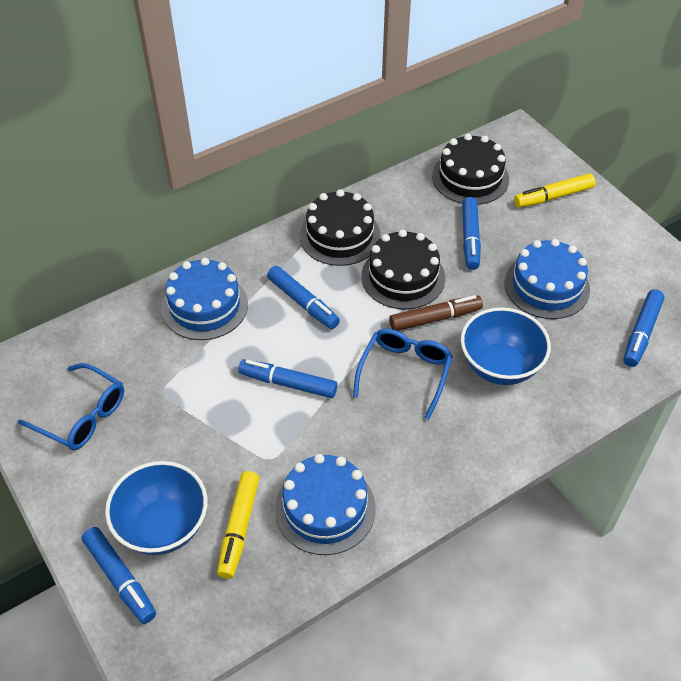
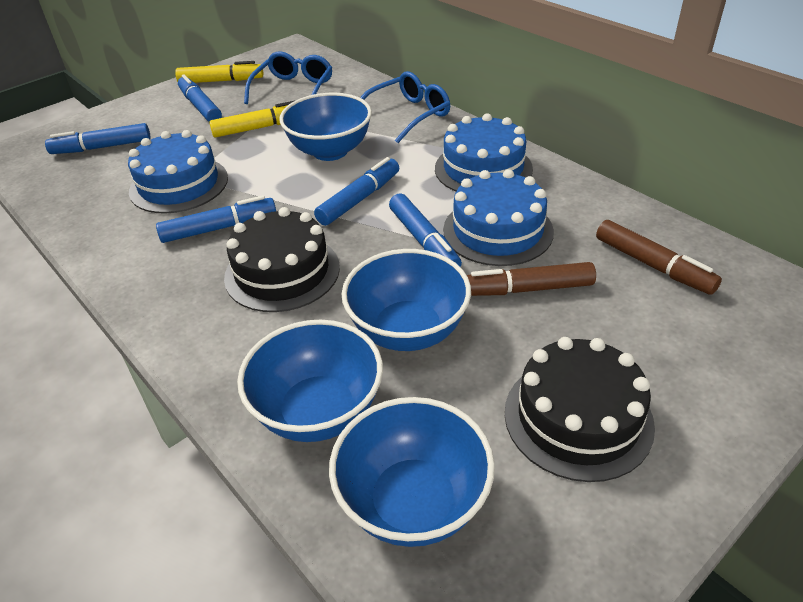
black cake: 3 -> 2
blue bowl: 2 -> 4
brown marker: 1 -> 2

